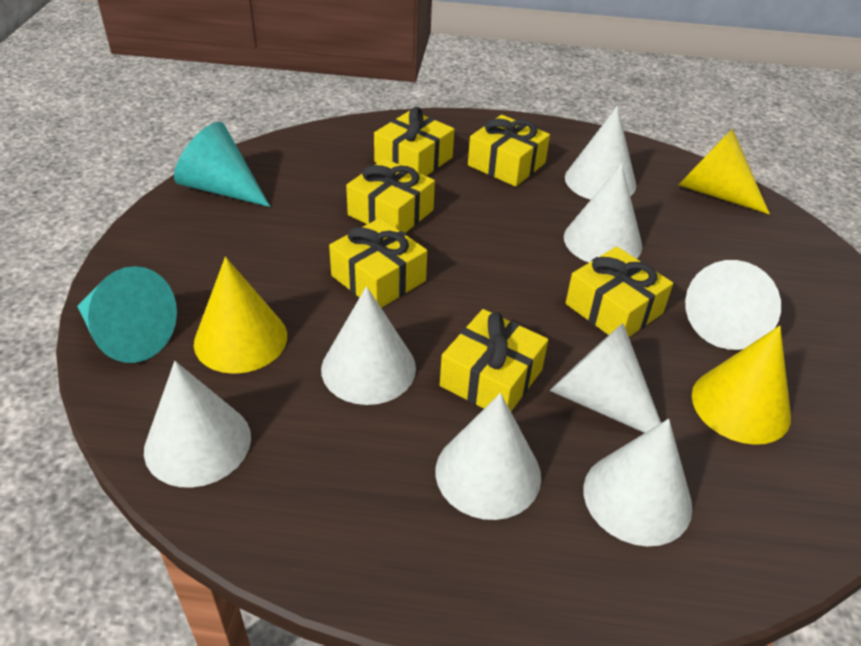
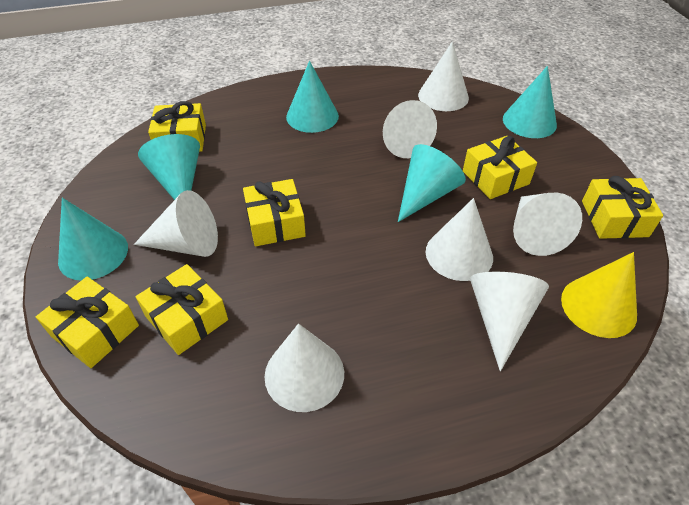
turquoise cone: 2 -> 5
white cone: 8 -> 7
yellow cone: 3 -> 1

